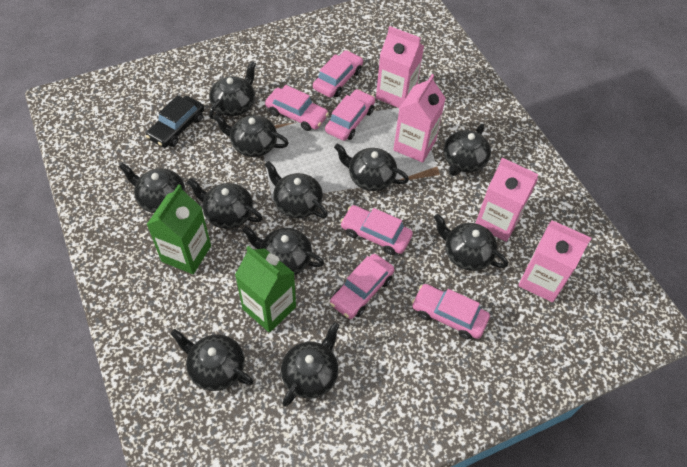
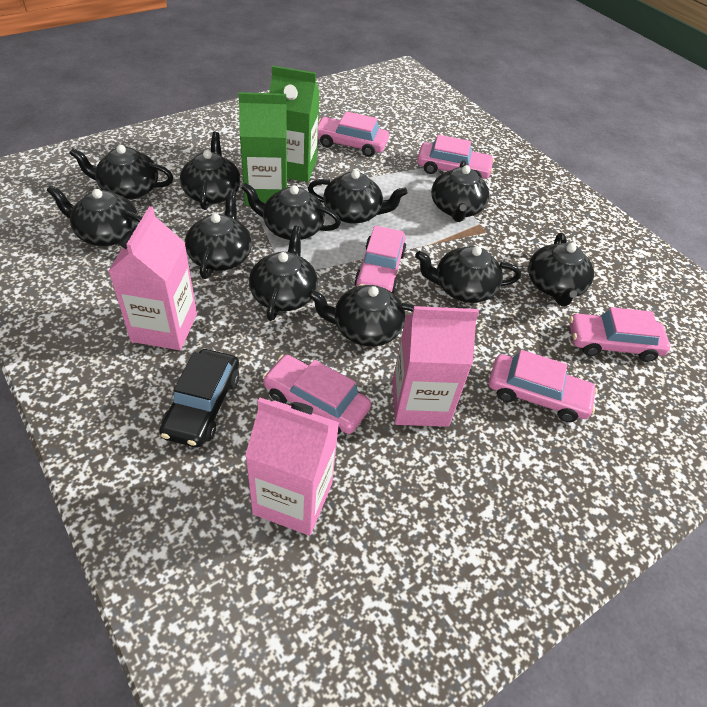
pink carton: 4 -> 3

